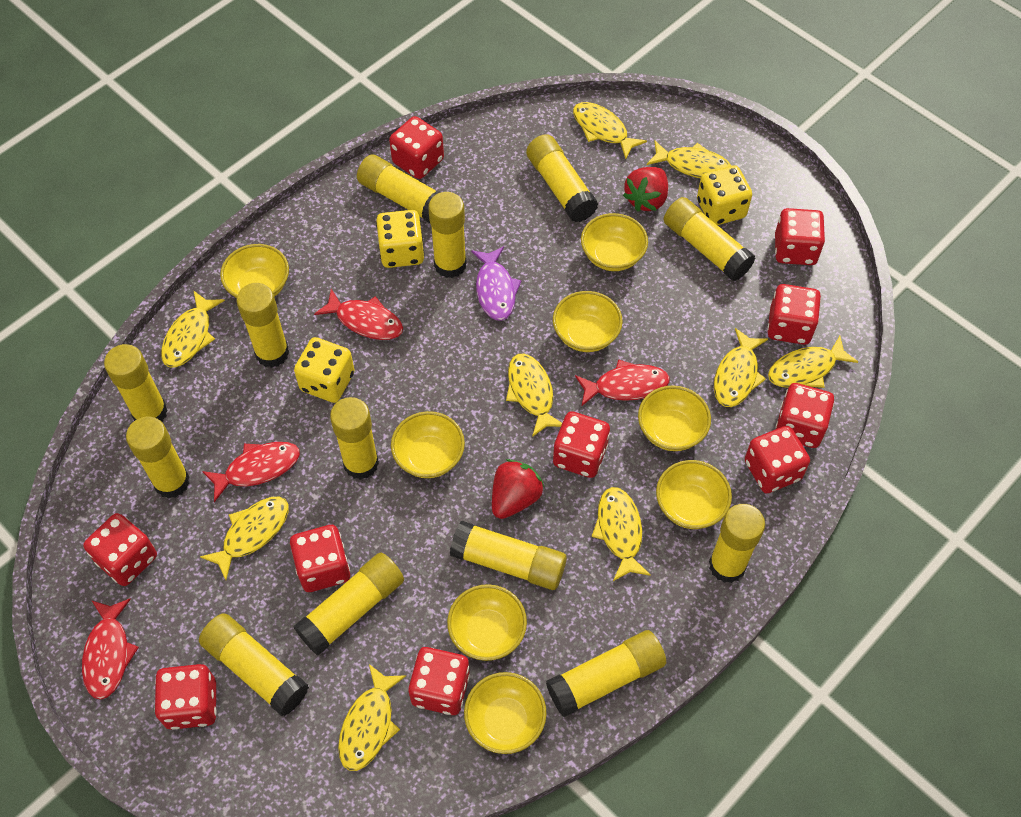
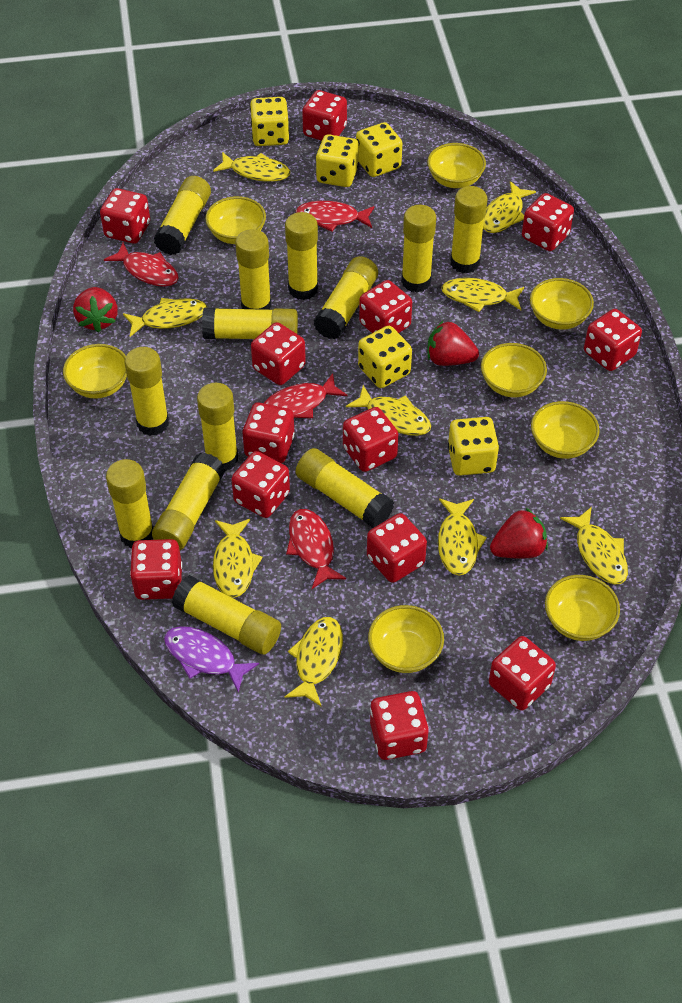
red dice: 10 -> 13
red strawberry: 2 -> 3
yellow dice: 3 -> 5

